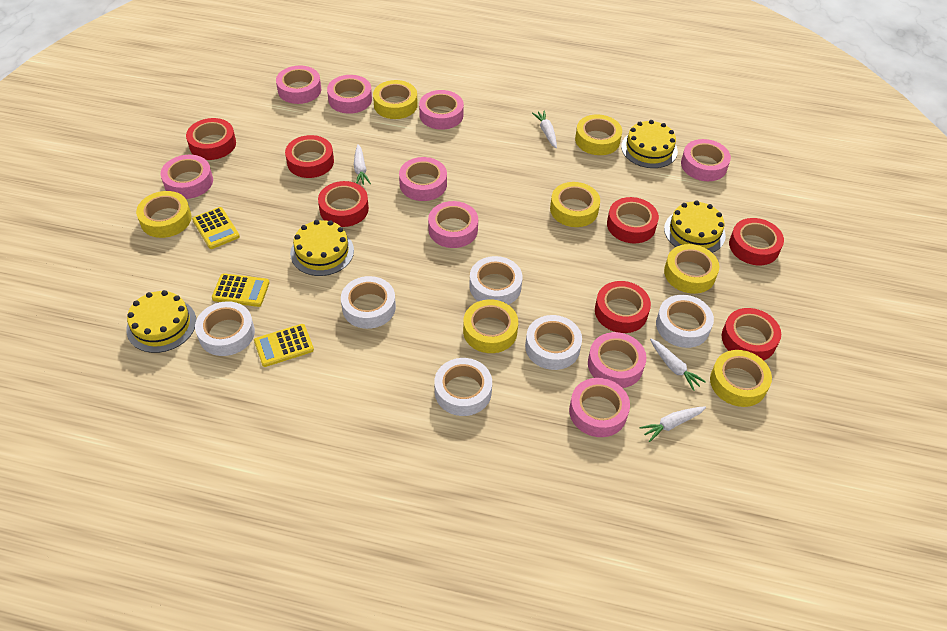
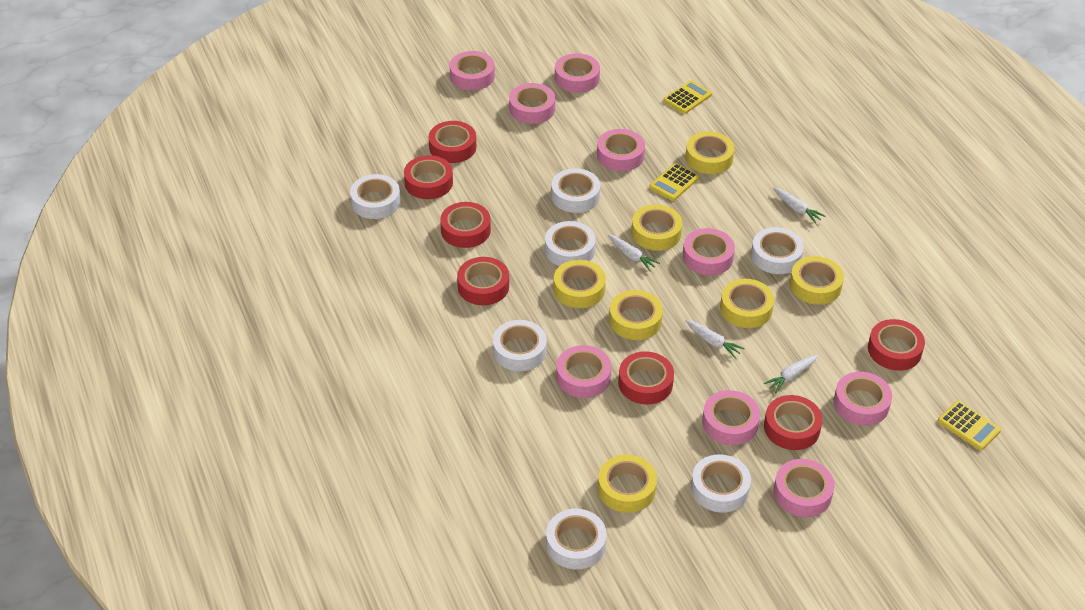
white tape: 6 -> 7
yellow cake: 4 -> 0

